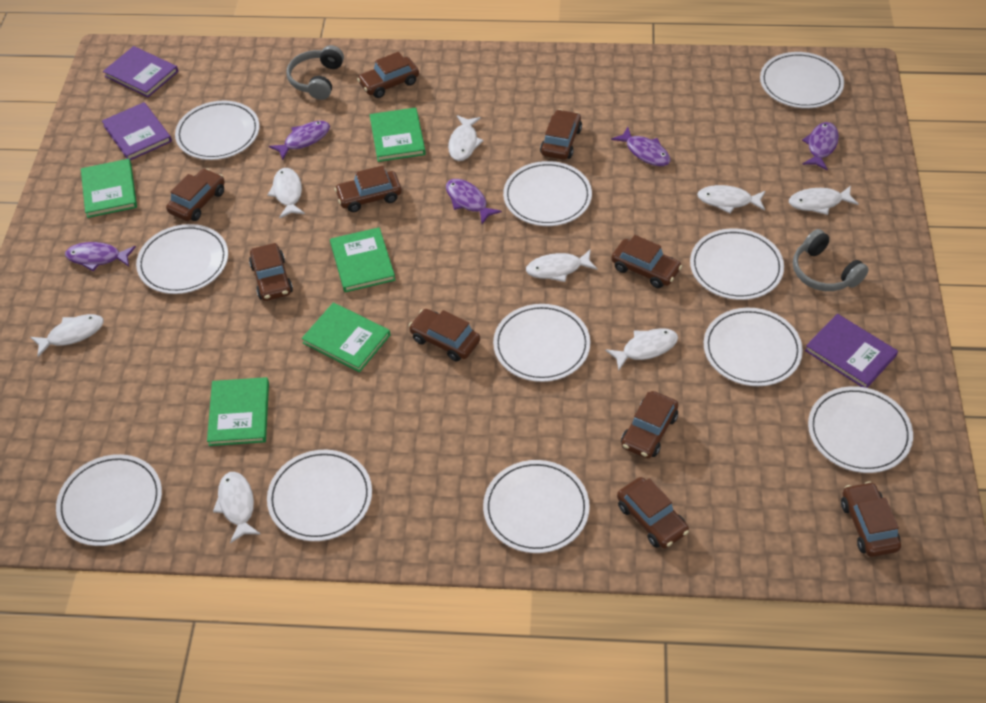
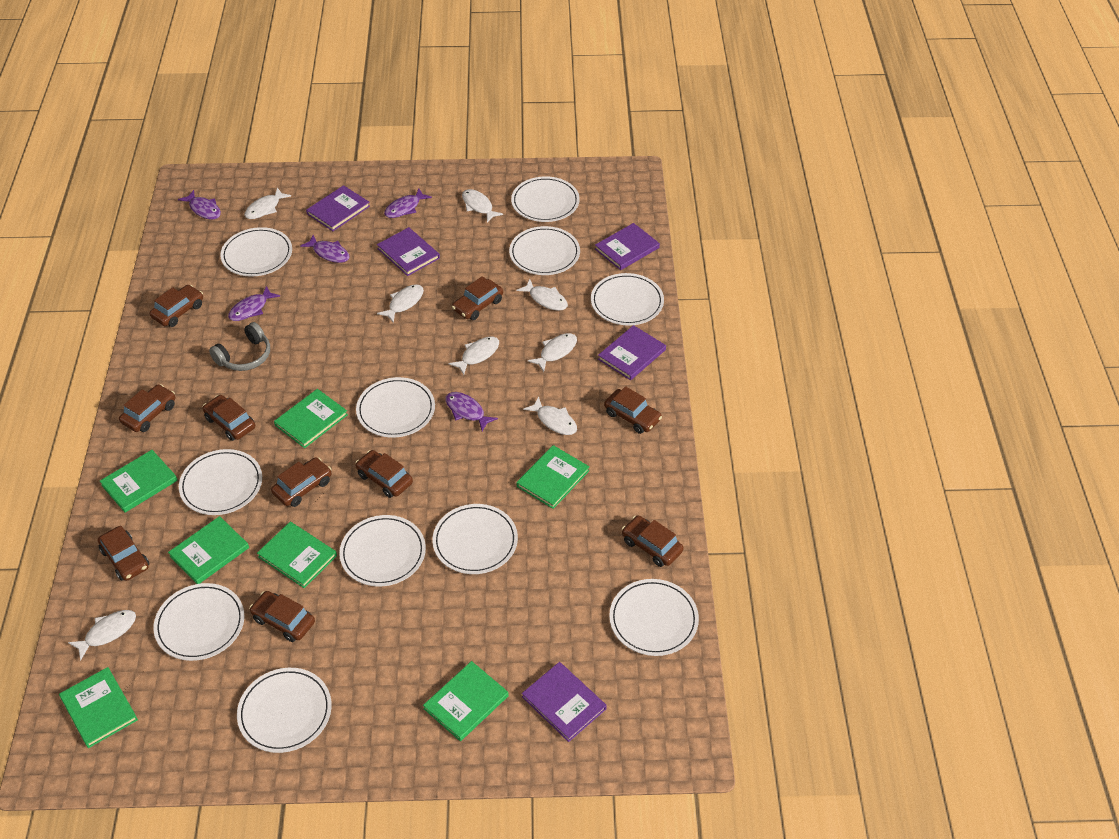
green book: 5 -> 7
grey headphones: 2 -> 1
purple book: 3 -> 5

